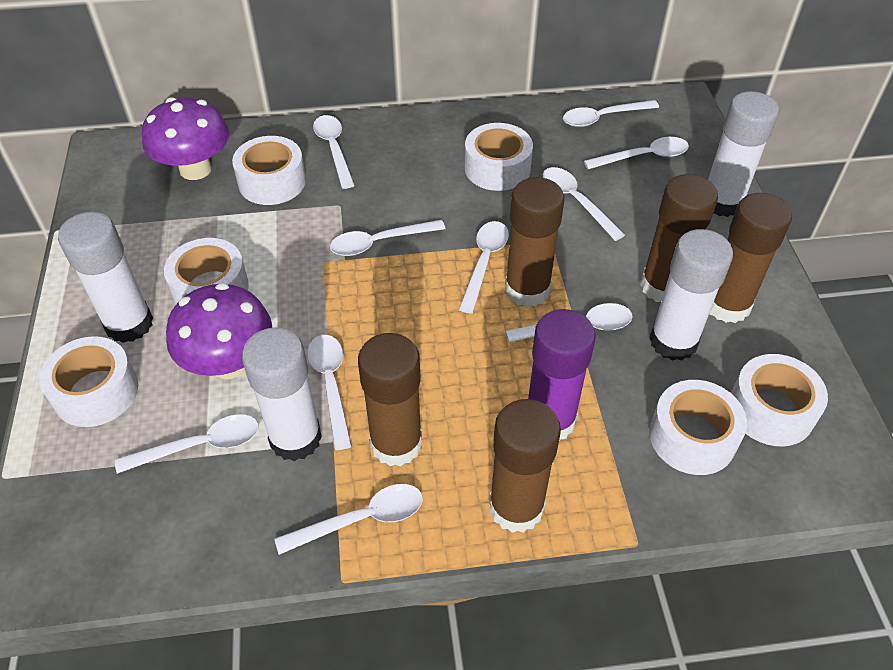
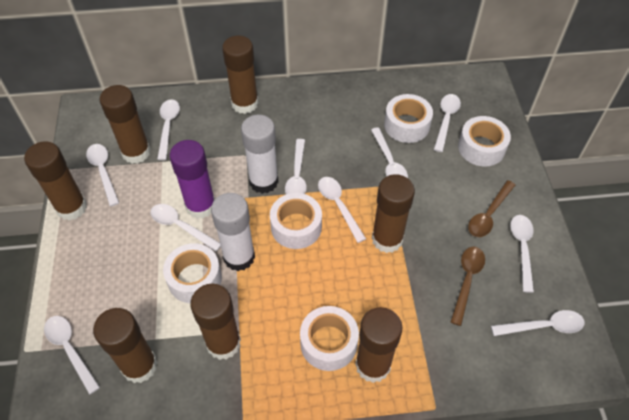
brown glue stick: 5 -> 7
brown spoon: 0 -> 2
purple mushroom: 2 -> 0
white glue stick: 4 -> 2
white tape: 6 -> 5

